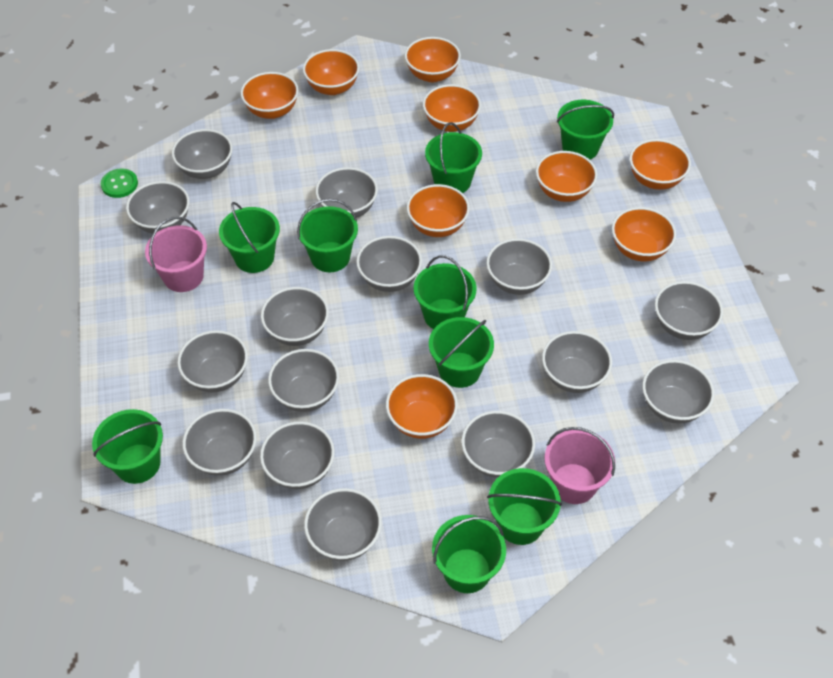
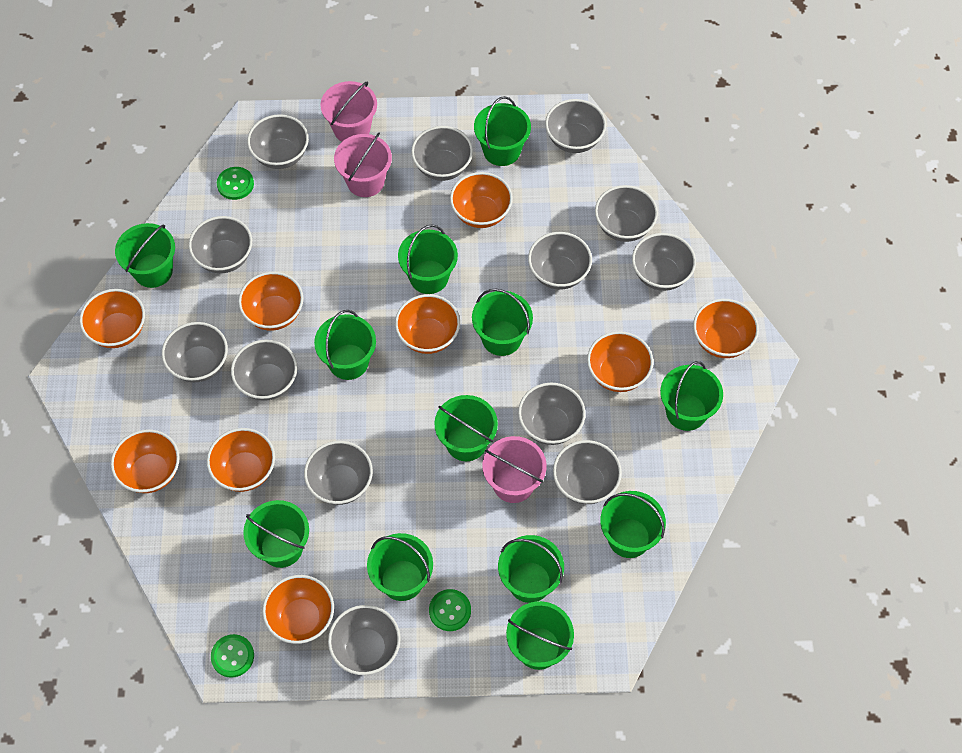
green bucket: 9 -> 12
green button: 1 -> 3
grey bowl: 15 -> 13
pink bucket: 2 -> 3

